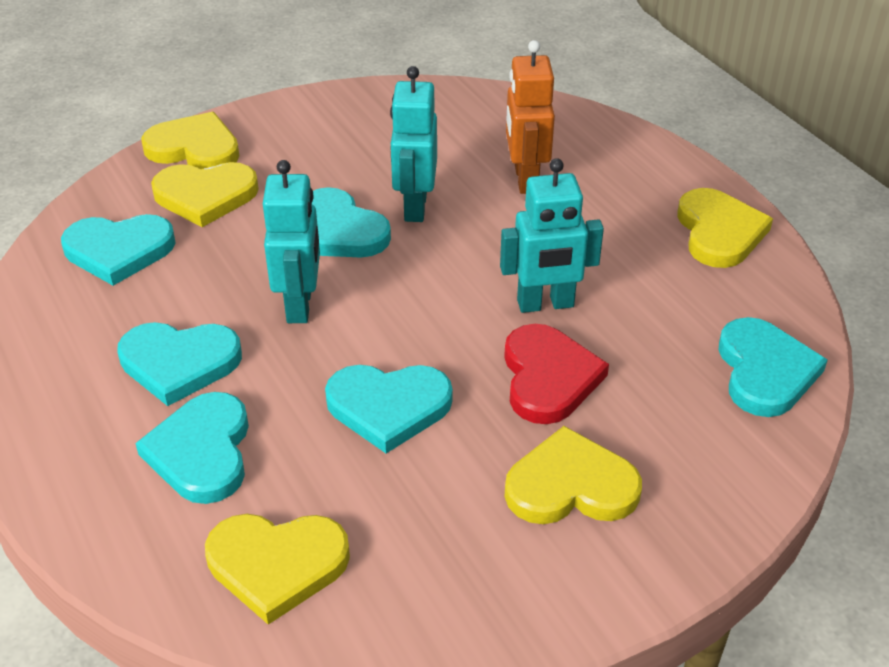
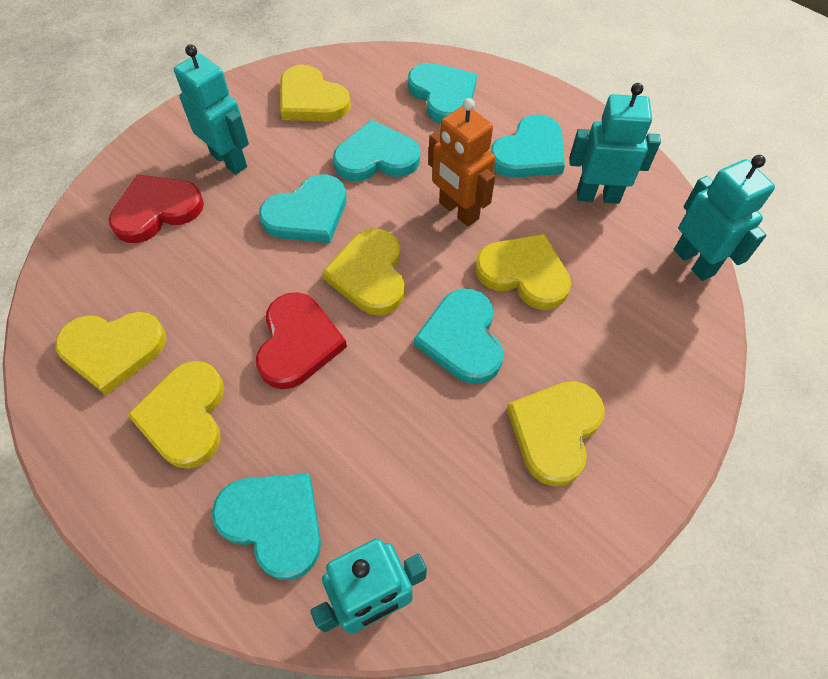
red heart: 1 -> 2
turquoise robot: 3 -> 4
yellow heart: 5 -> 6

